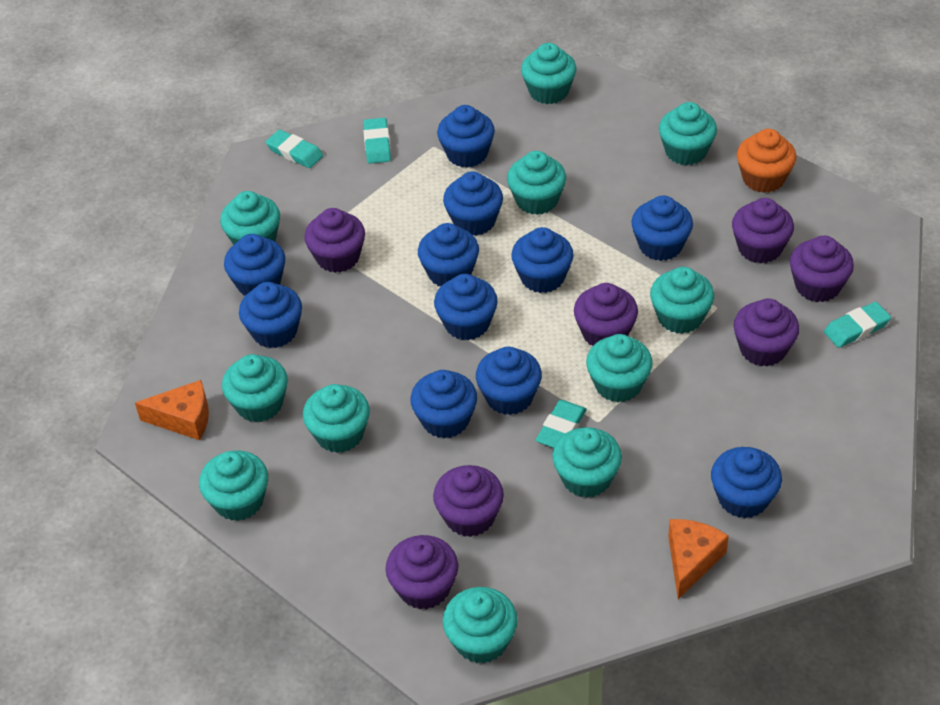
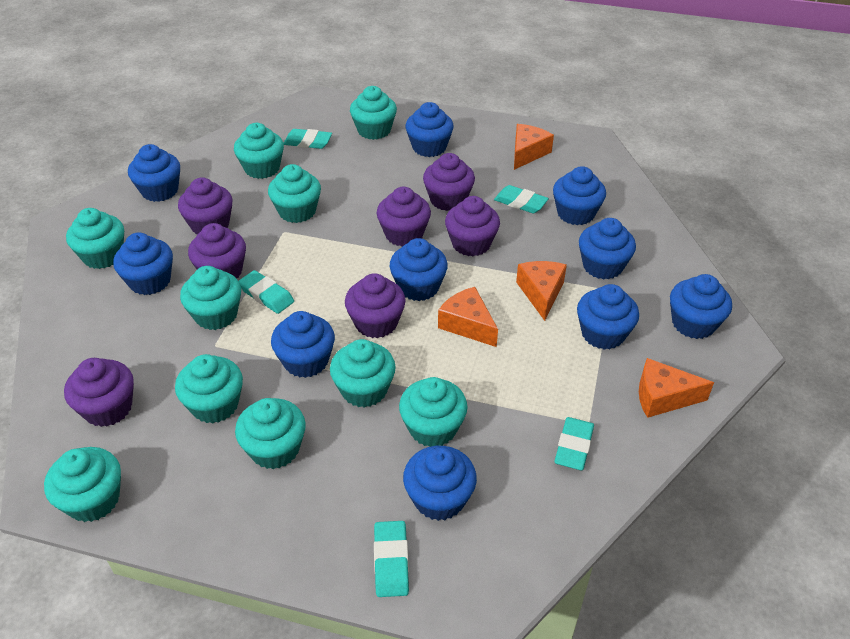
blue cupcake: 11 -> 10
orange cheese: 2 -> 4
orange cupcake: 1 -> 0
turquoise cupcake: 11 -> 10
turquoise eraser: 4 -> 5

